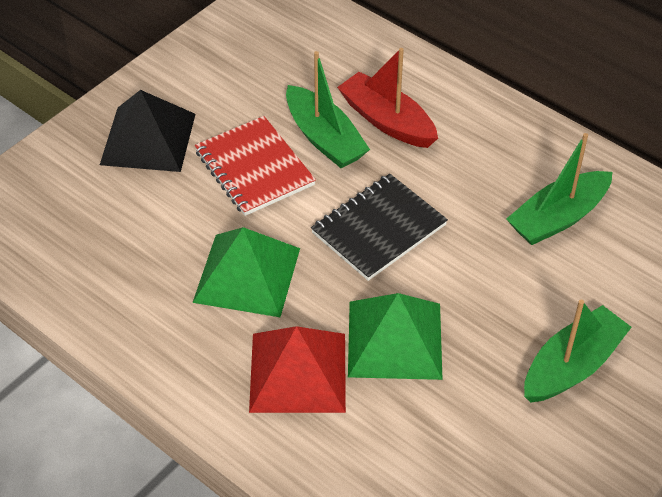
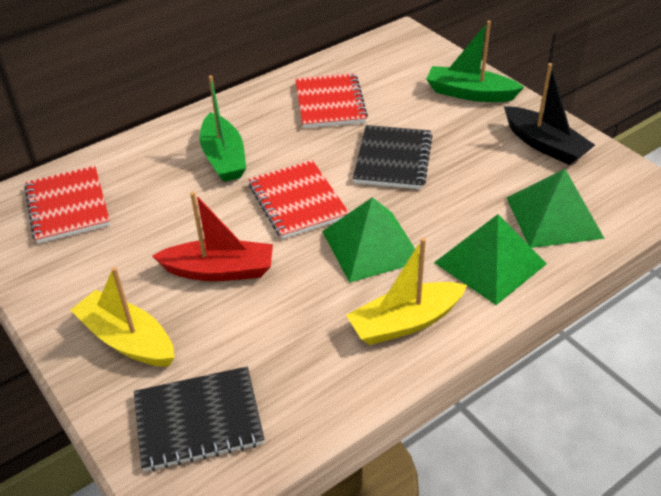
black boat: 0 -> 1
black notebook: 1 -> 2
black pyramid: 1 -> 0
green boat: 3 -> 2
green pyramid: 2 -> 3
red notebook: 1 -> 3
red pyramid: 1 -> 0
yellow boat: 0 -> 2

